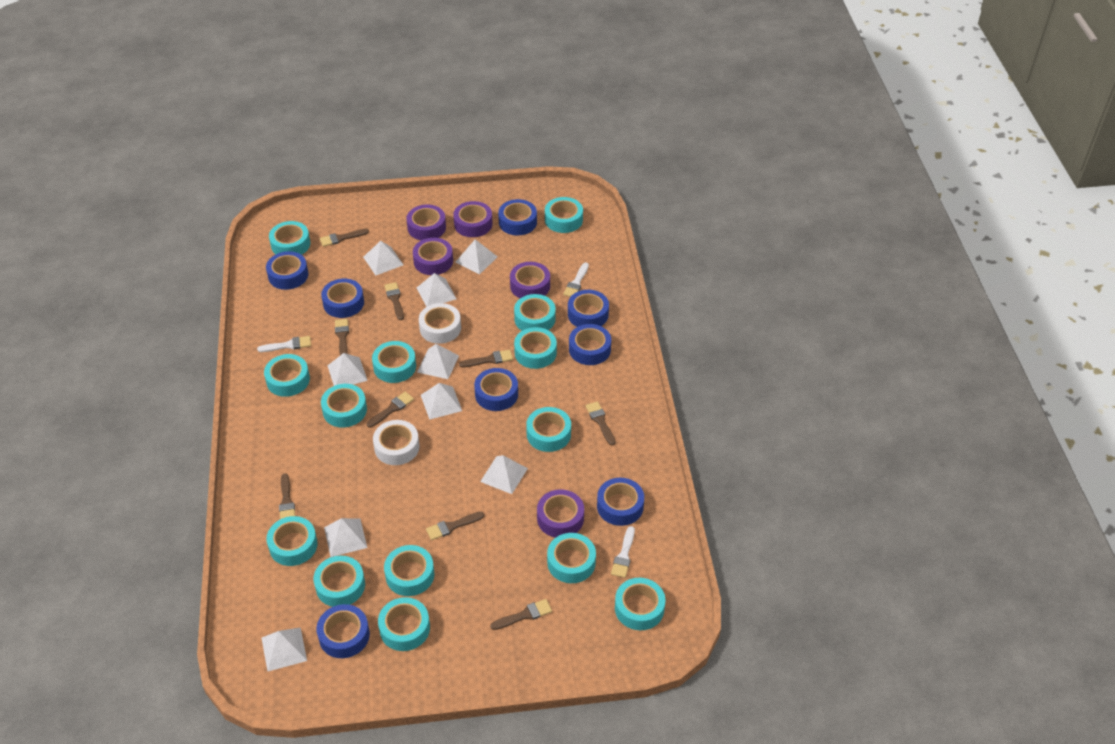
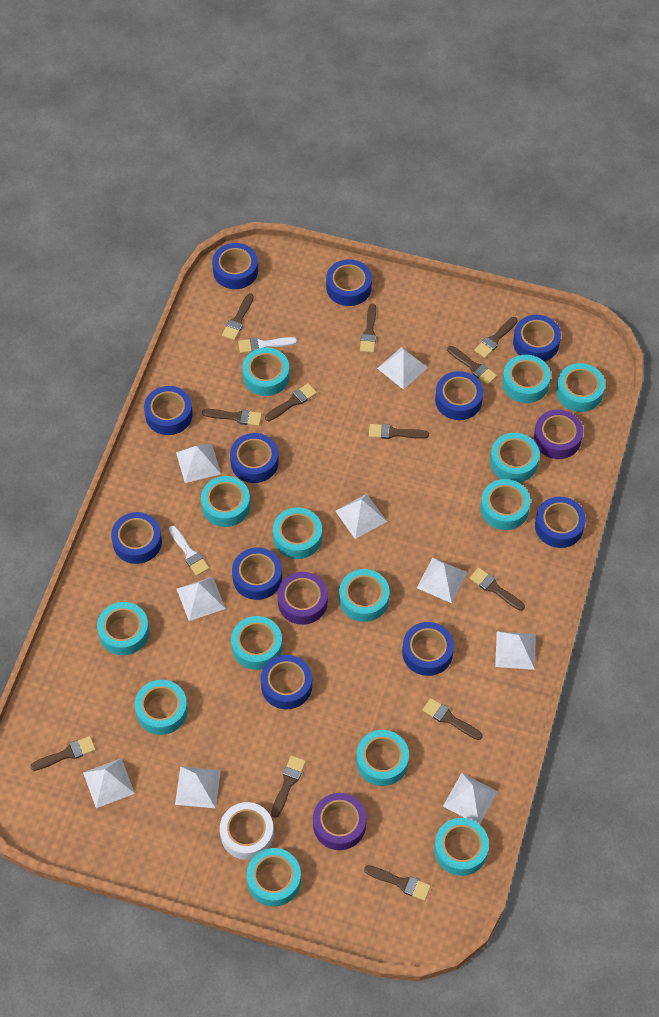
blue tape: 8 -> 11
brown brush: 9 -> 12
purple tape: 5 -> 3
white brush: 3 -> 2
white tape: 2 -> 1

